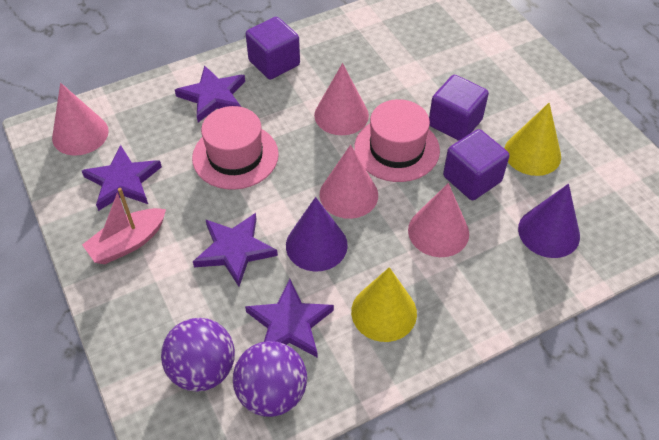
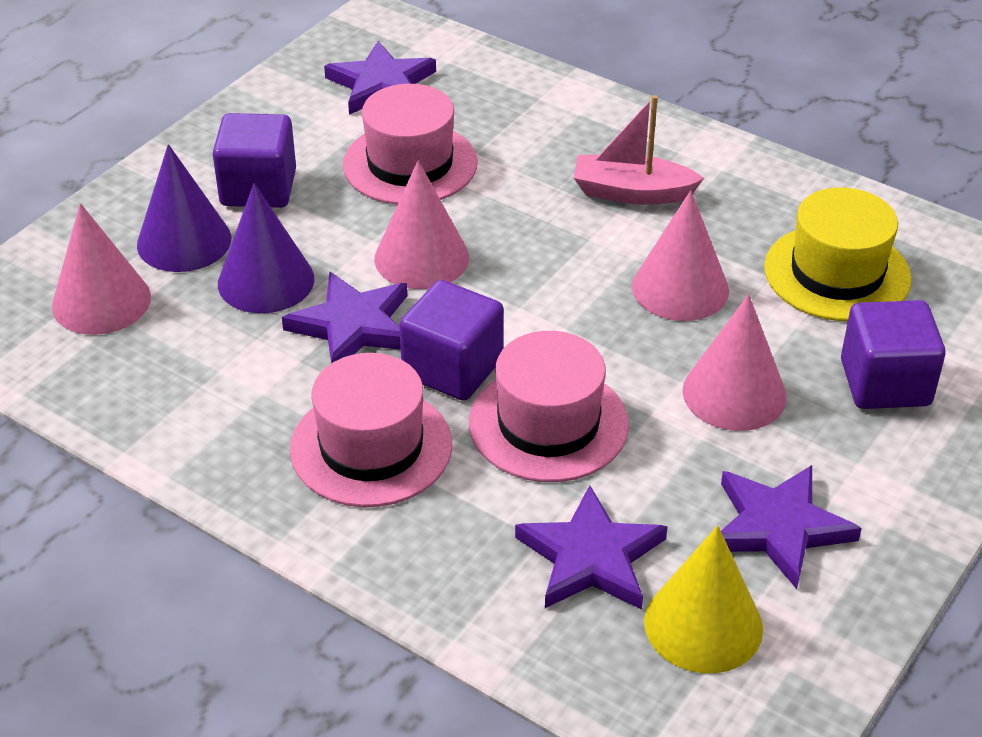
pink hat: 2 -> 3
purple ball: 2 -> 0
yellow cone: 2 -> 1
yellow hat: 0 -> 1

